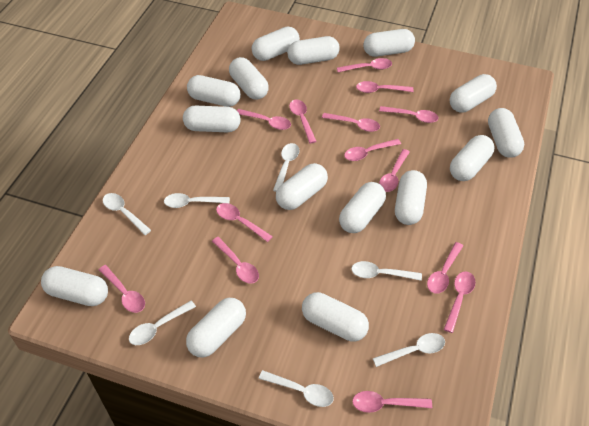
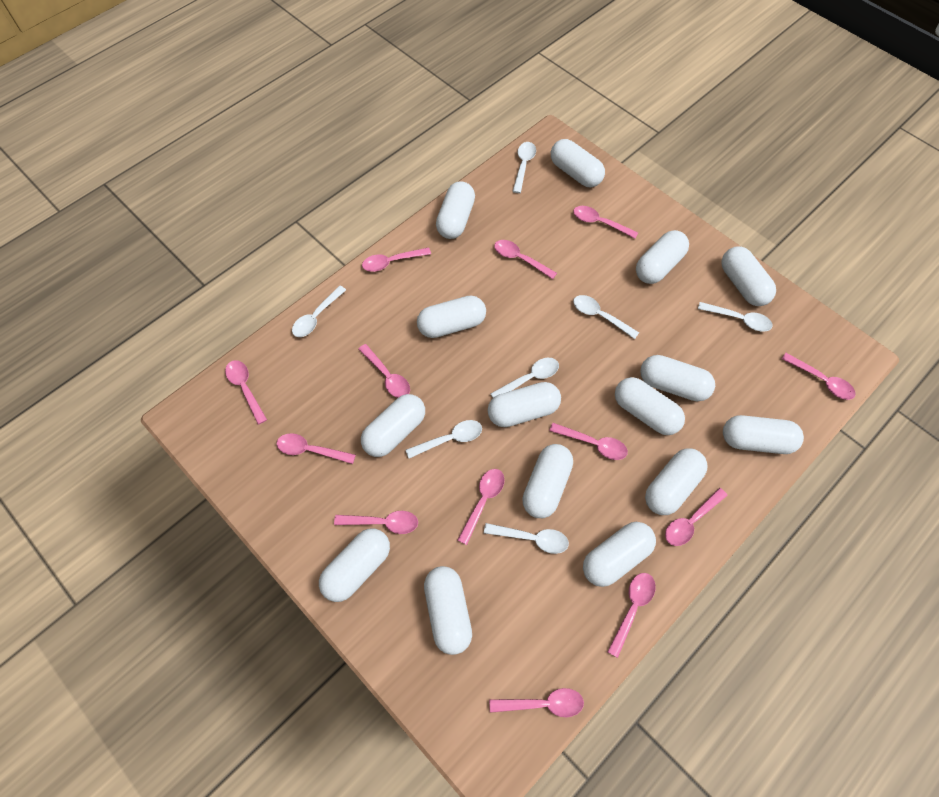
pink spoon: 14 -> 13

